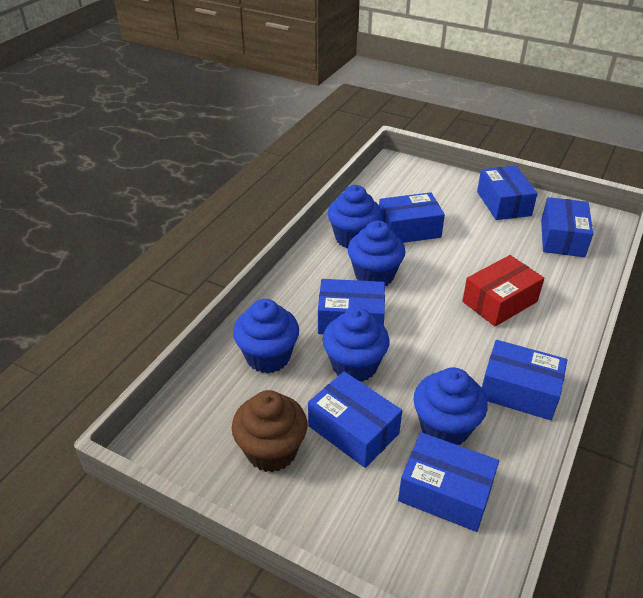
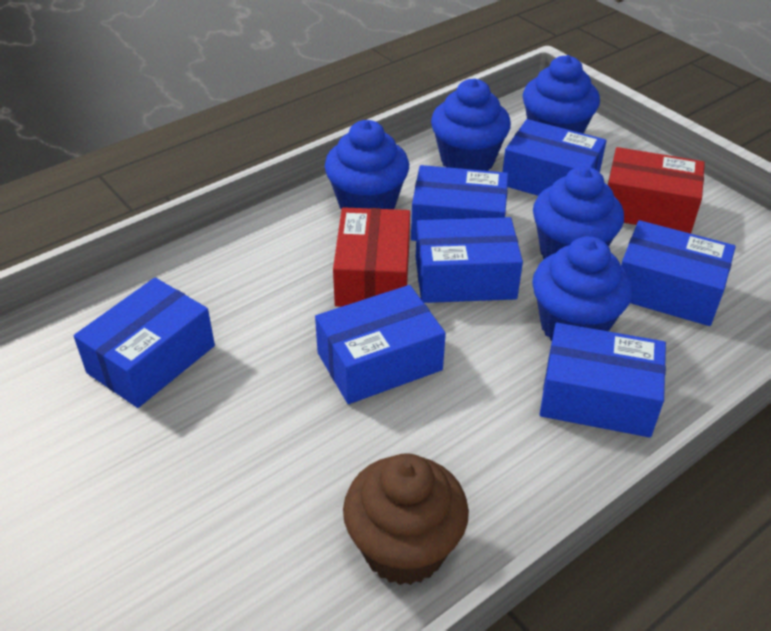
red box: 1 -> 2

